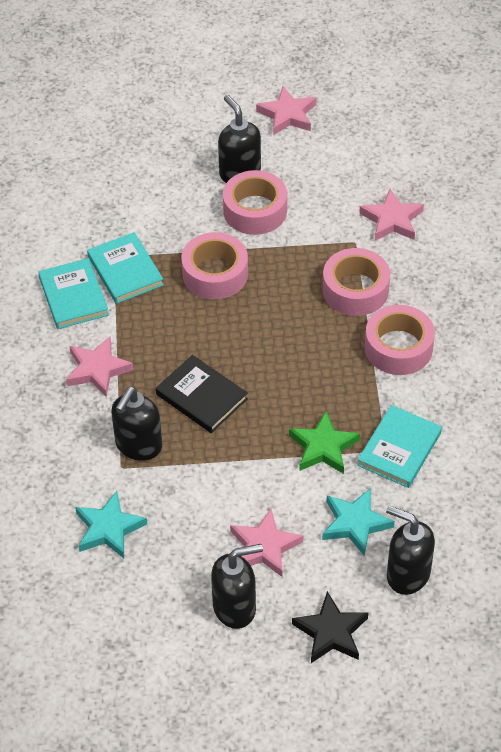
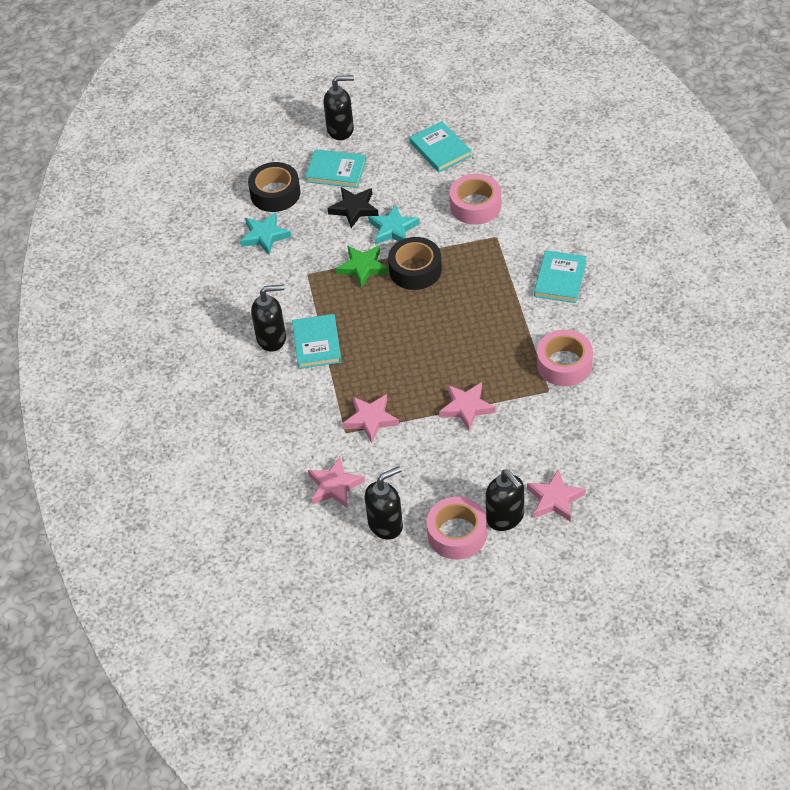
black book: 1 -> 0
black tape: 0 -> 2
pink tape: 4 -> 3
turquoise book: 3 -> 4

